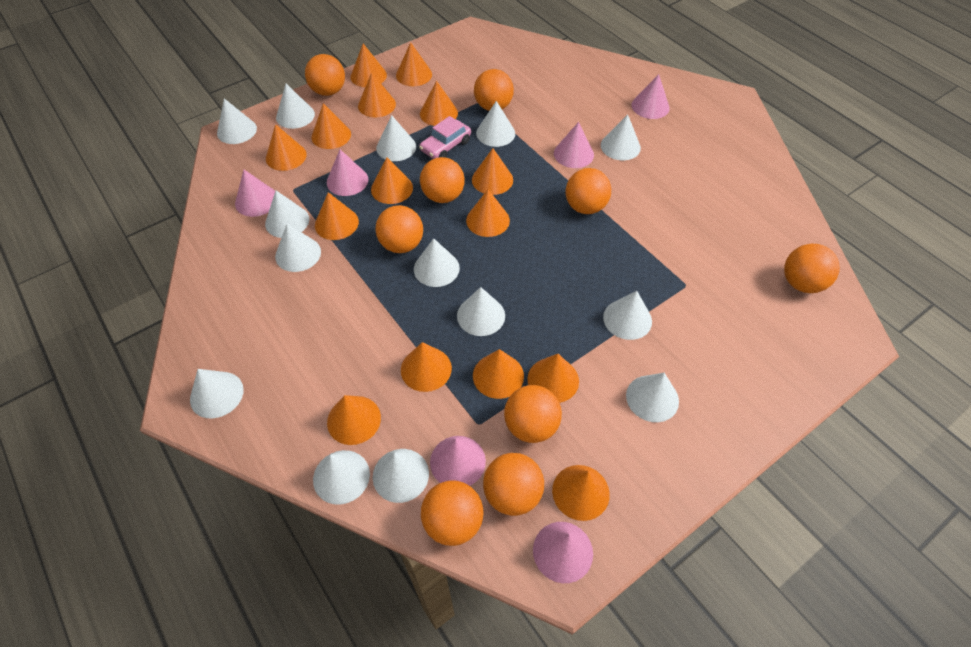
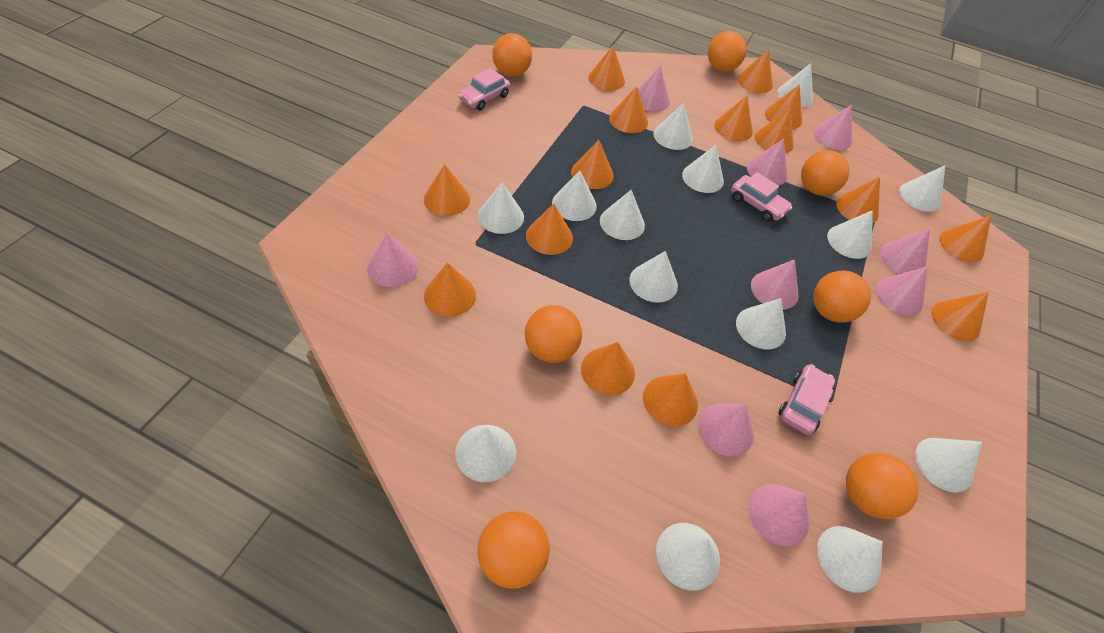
orange ball: 9 -> 7
pink car: 1 -> 3
pink cone: 6 -> 9

